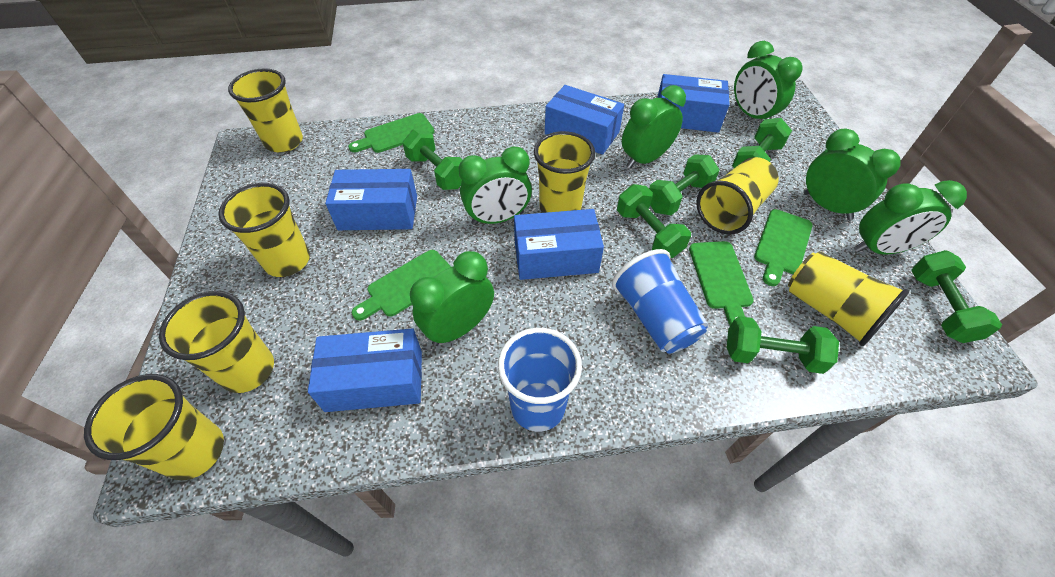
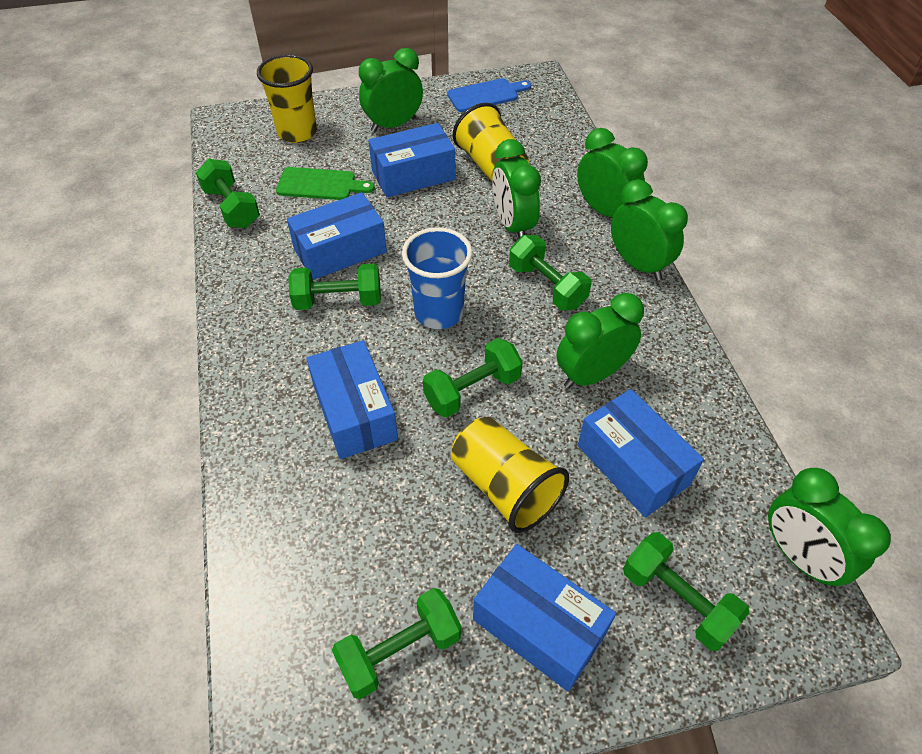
blue cup: 2 -> 1
blue cutting board: 0 -> 1
green cutting board: 4 -> 1
yellow cup: 7 -> 3

